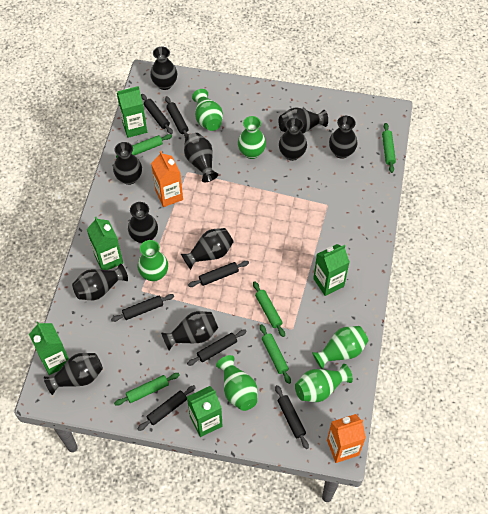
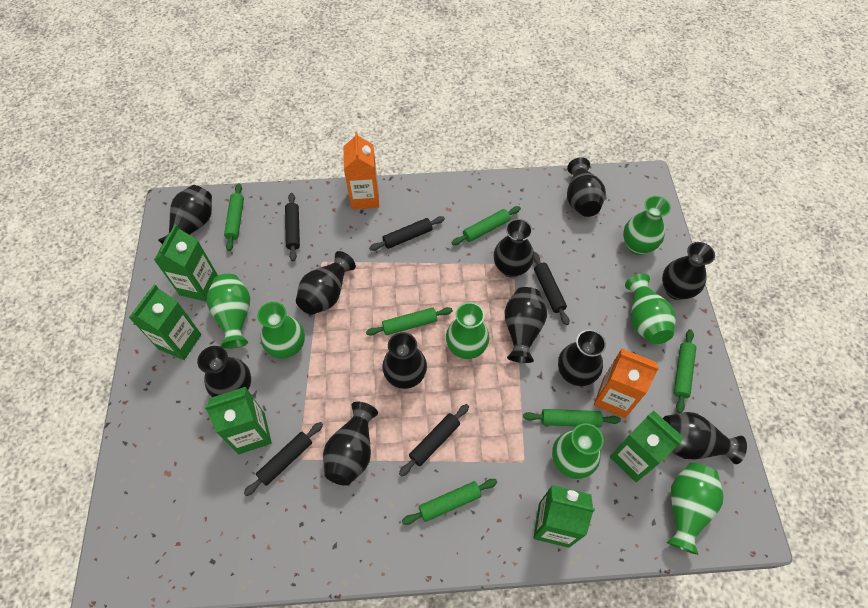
black rolling pin: 7 -> 5
green rolling pin: 5 -> 6
green vase: 6 -> 7

